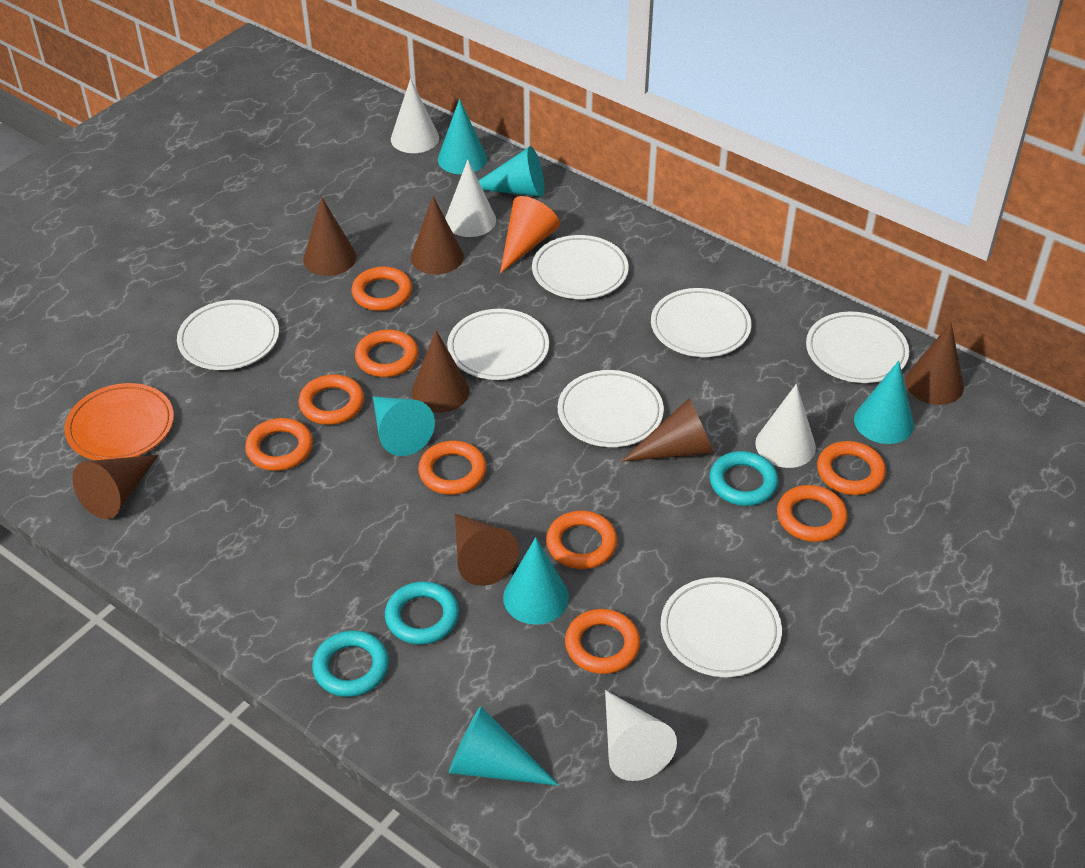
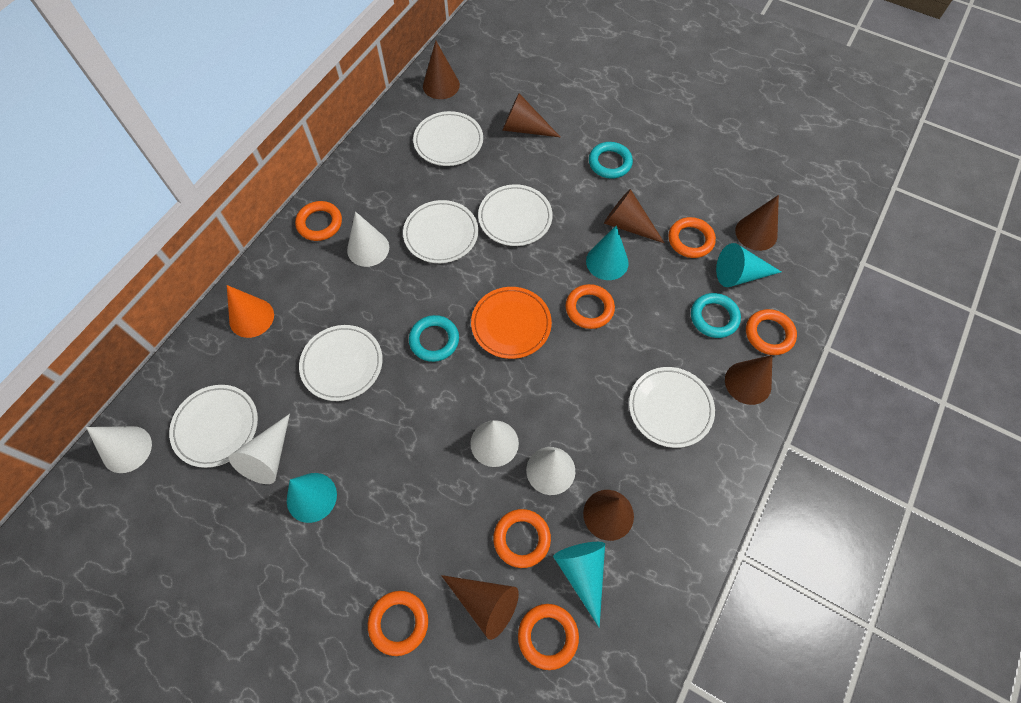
orange ring: 9 -> 7
turquoise cone: 6 -> 4
white cone: 4 -> 5
white plate: 7 -> 6

